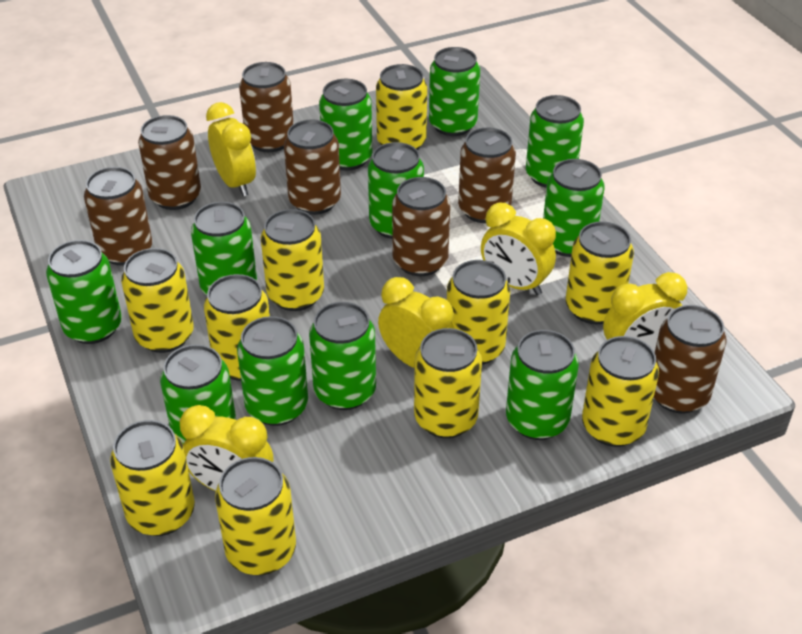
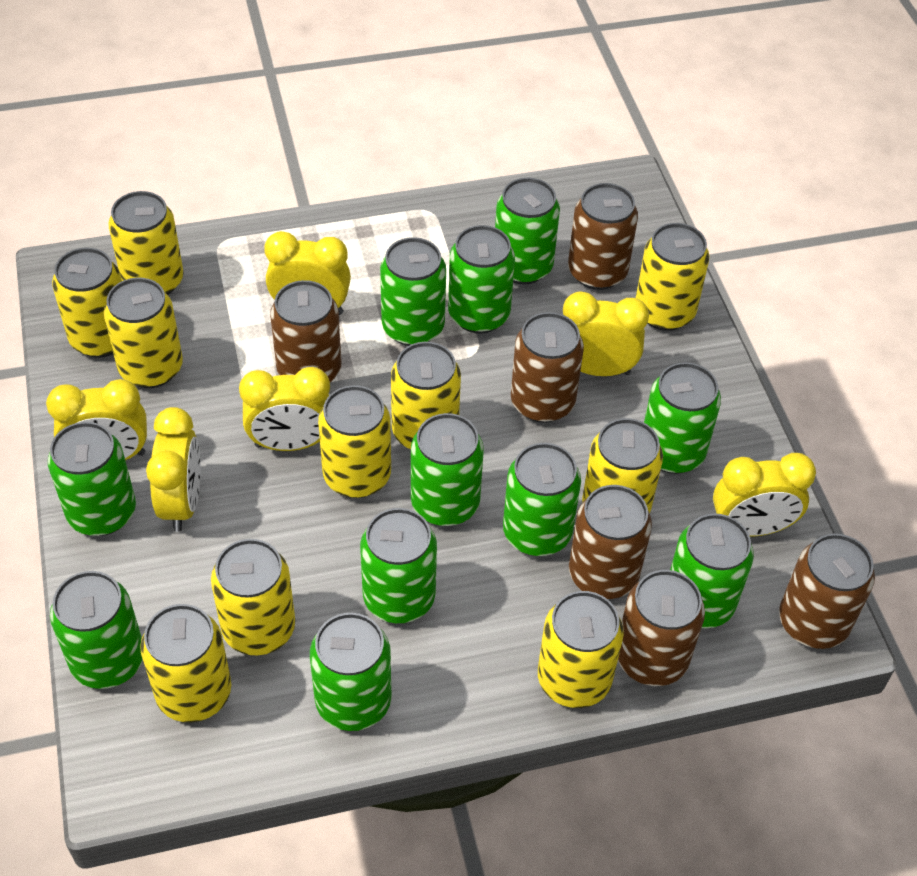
brown can: 7 -> 6
yellow clock: 5 -> 6

